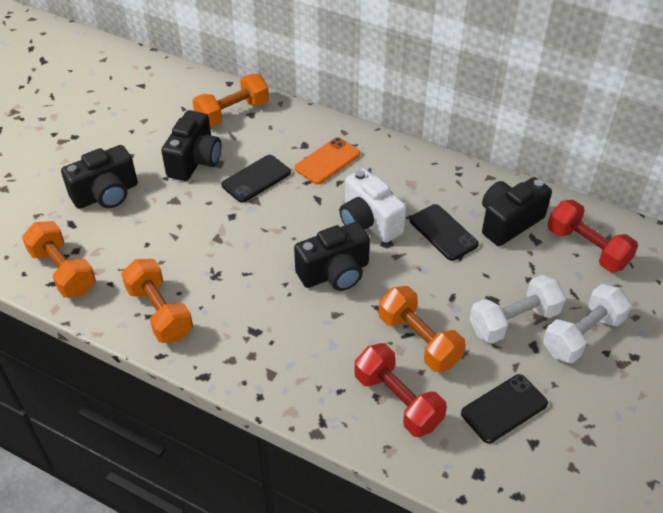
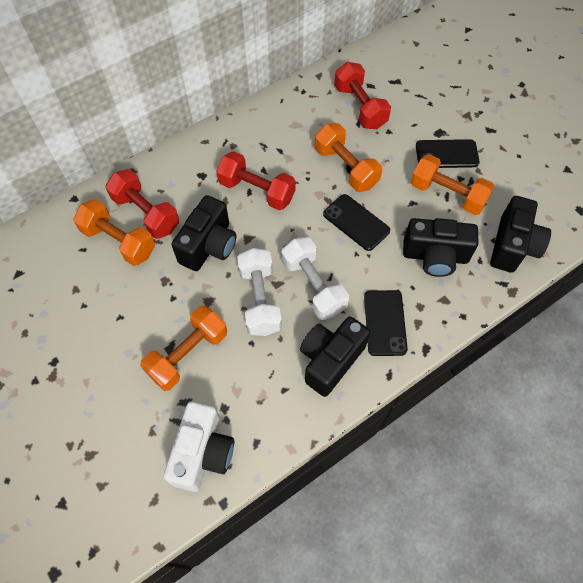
orange phone: 1 -> 0
red dumbbell: 2 -> 3

